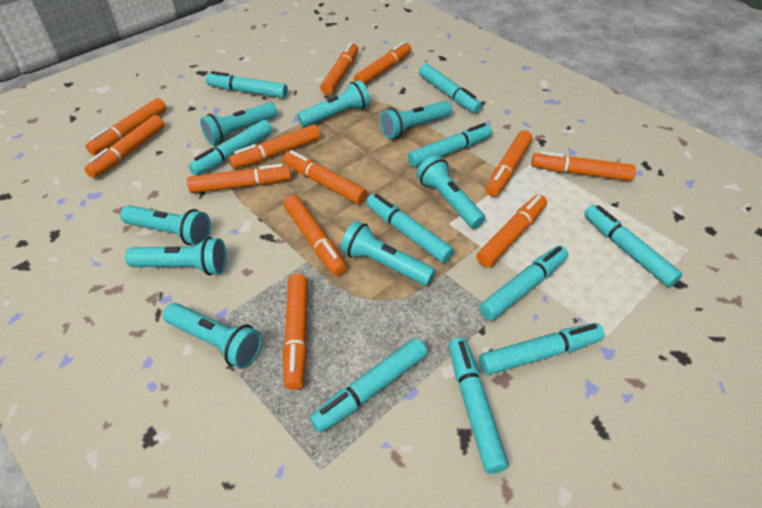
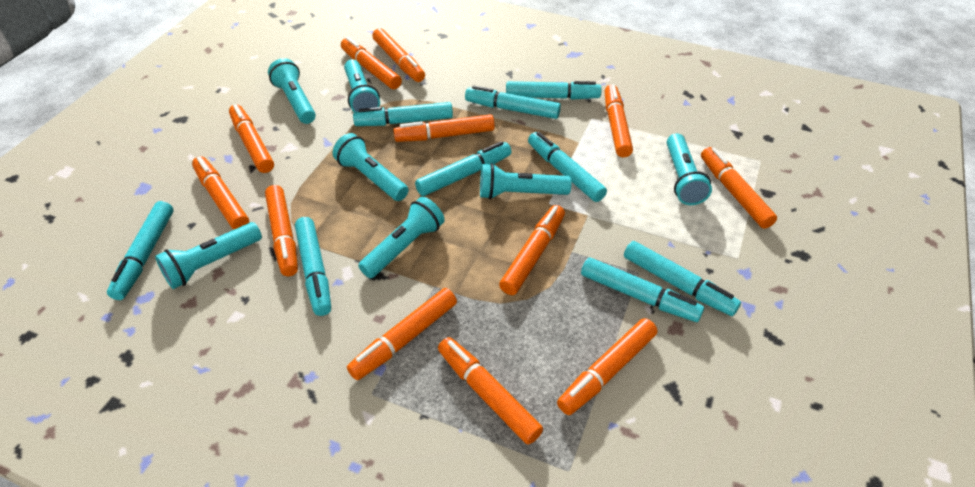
turquoise flashlight: 8 -> 7
turquoise marker: 10 -> 9

